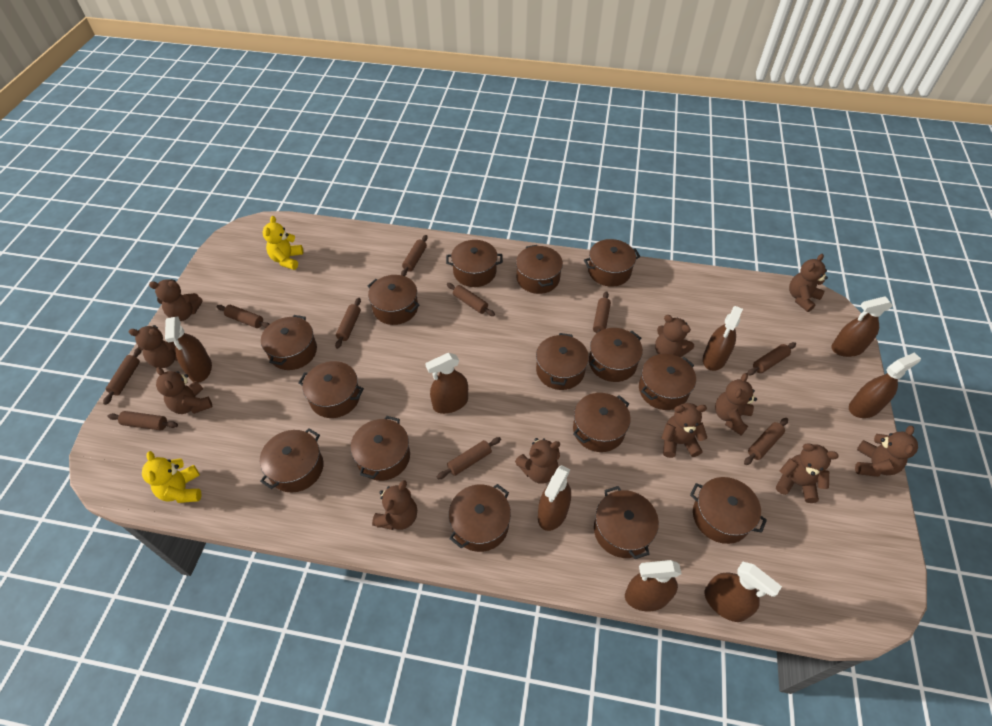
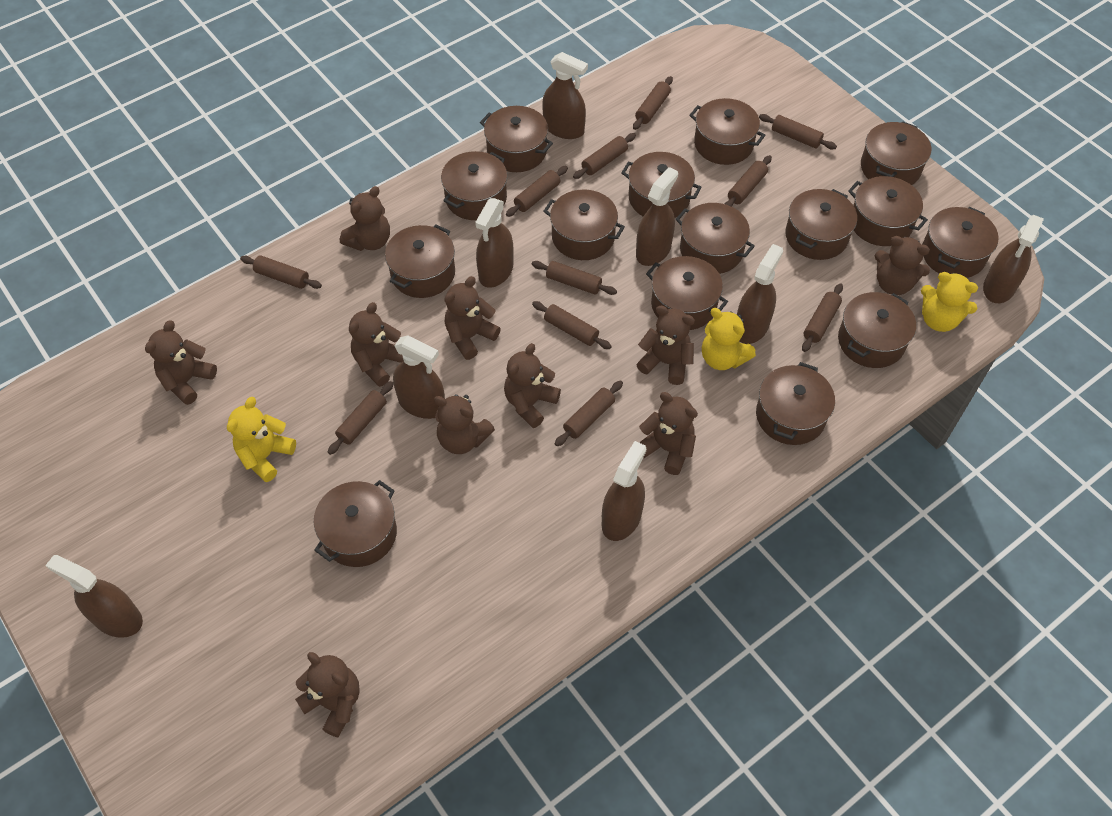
brown rolling pin: 10 -> 11
brown teddy bear: 11 -> 10
yellow teddy bear: 2 -> 3

